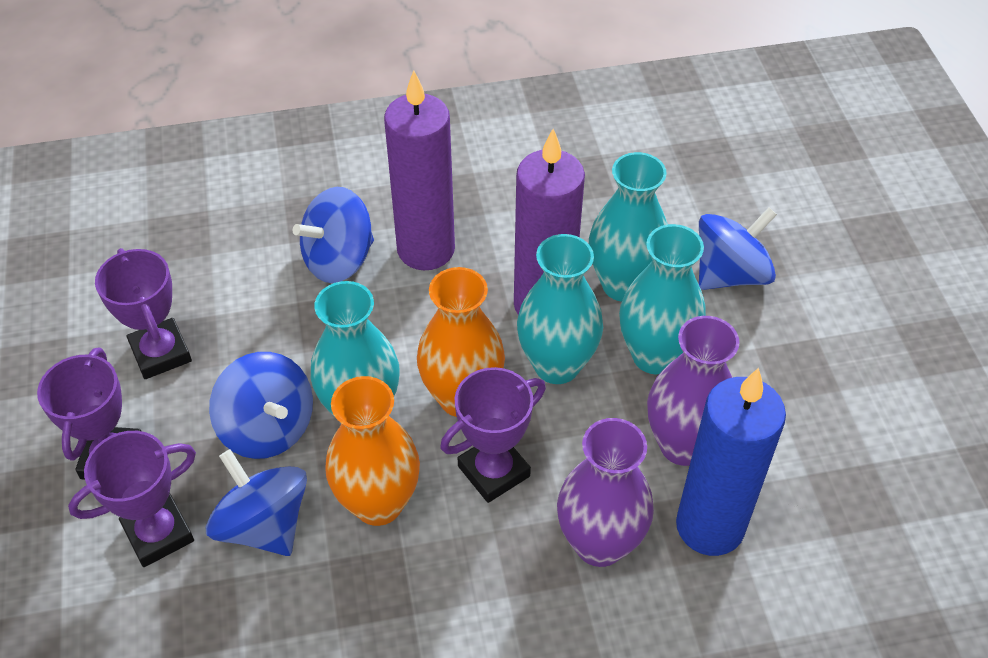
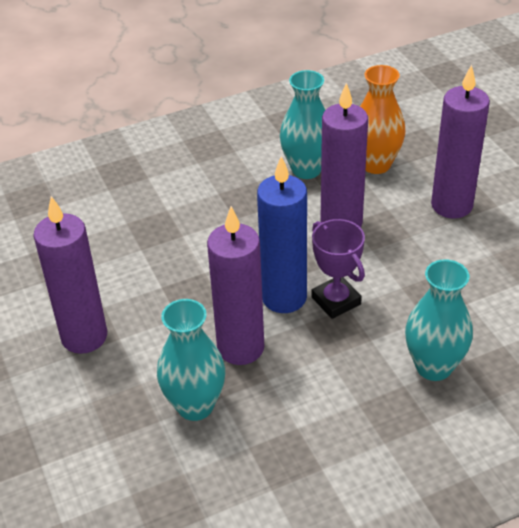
blue spinning top: 4 -> 0
orange vase: 2 -> 1
purple candle: 2 -> 4
purple trophy: 4 -> 1
purple vase: 2 -> 0
turquoise vase: 4 -> 3

